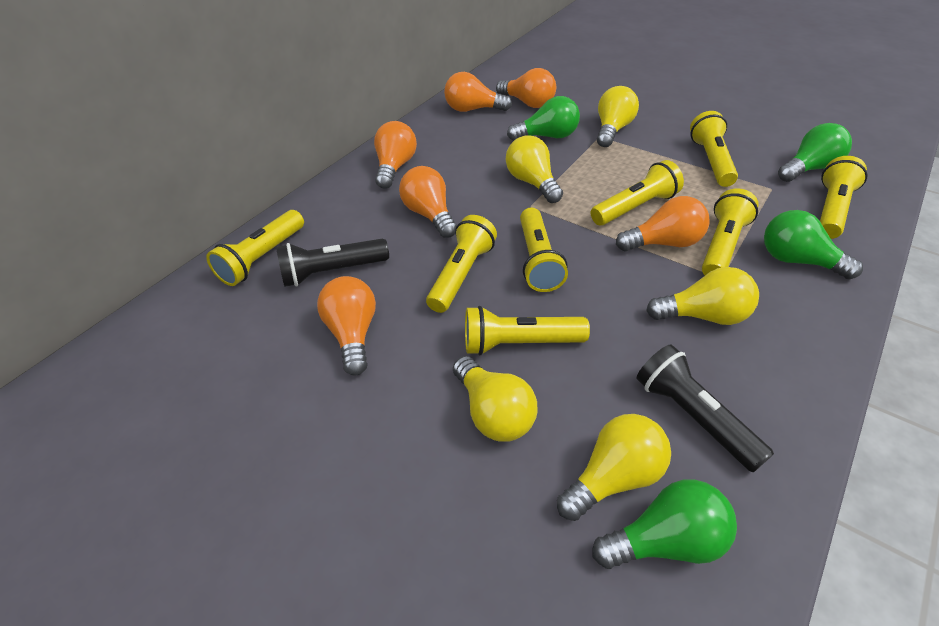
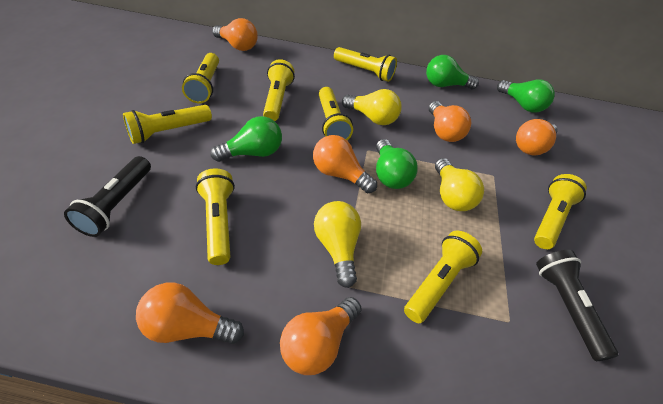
yellow light bulb: 5 -> 3

